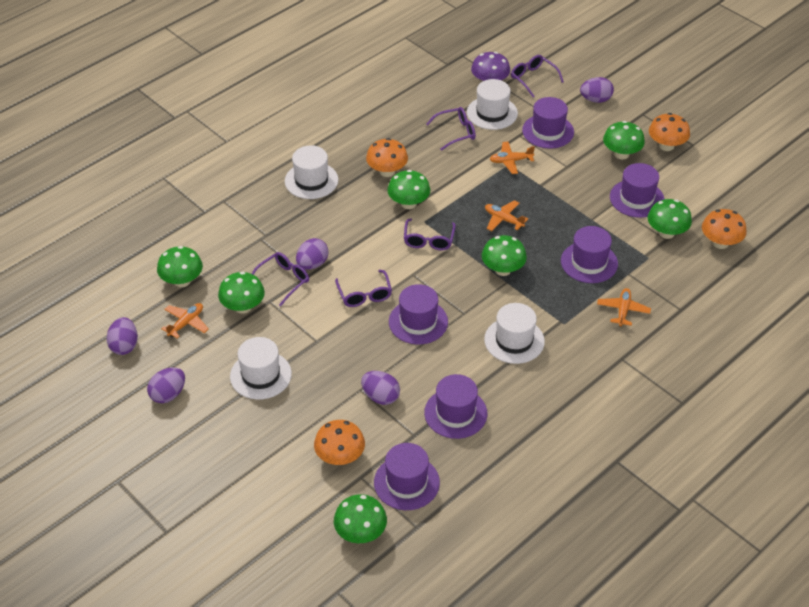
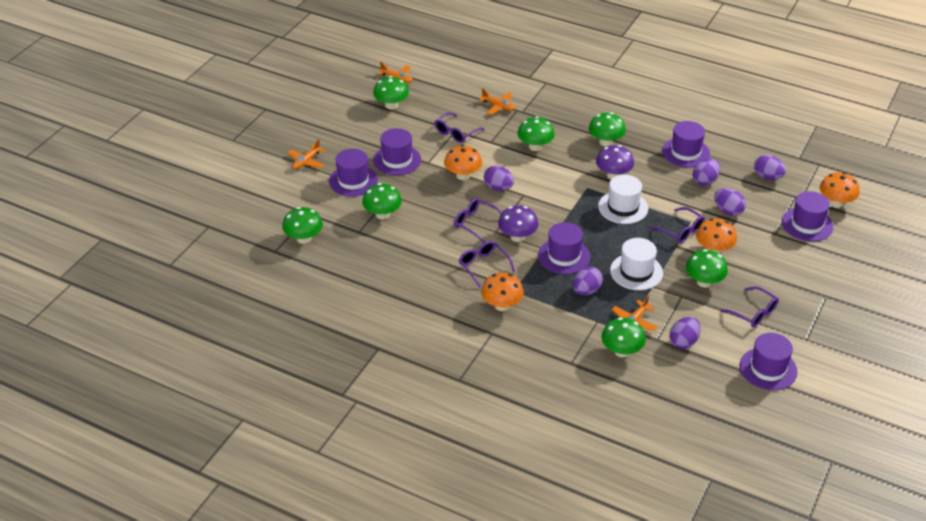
purple egg: 5 -> 6
purple mushroom: 1 -> 2
white hat: 4 -> 2

